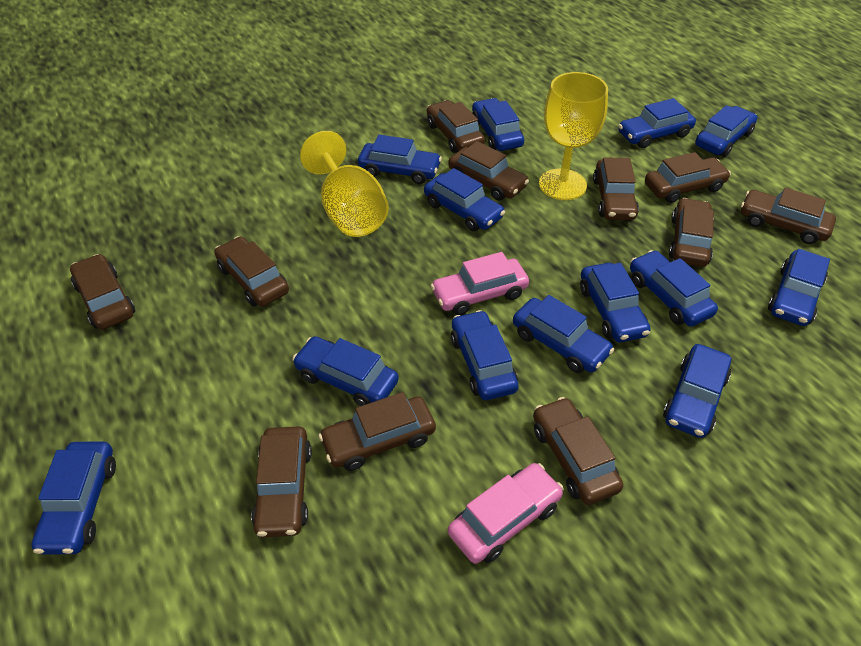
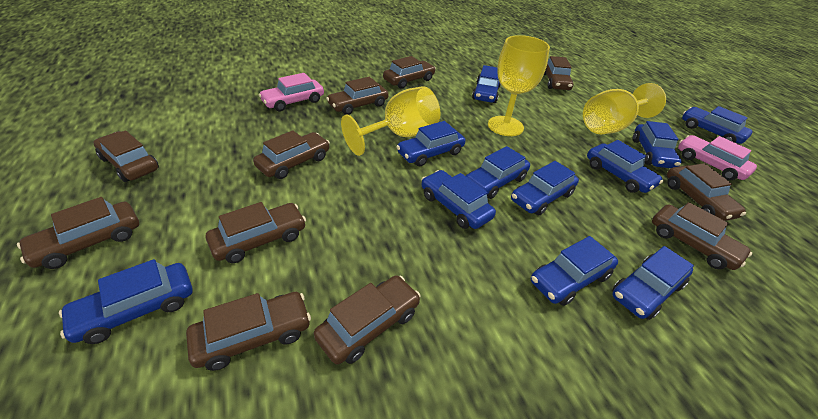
blue car: 13 -> 11
yellow goblet: 2 -> 3

